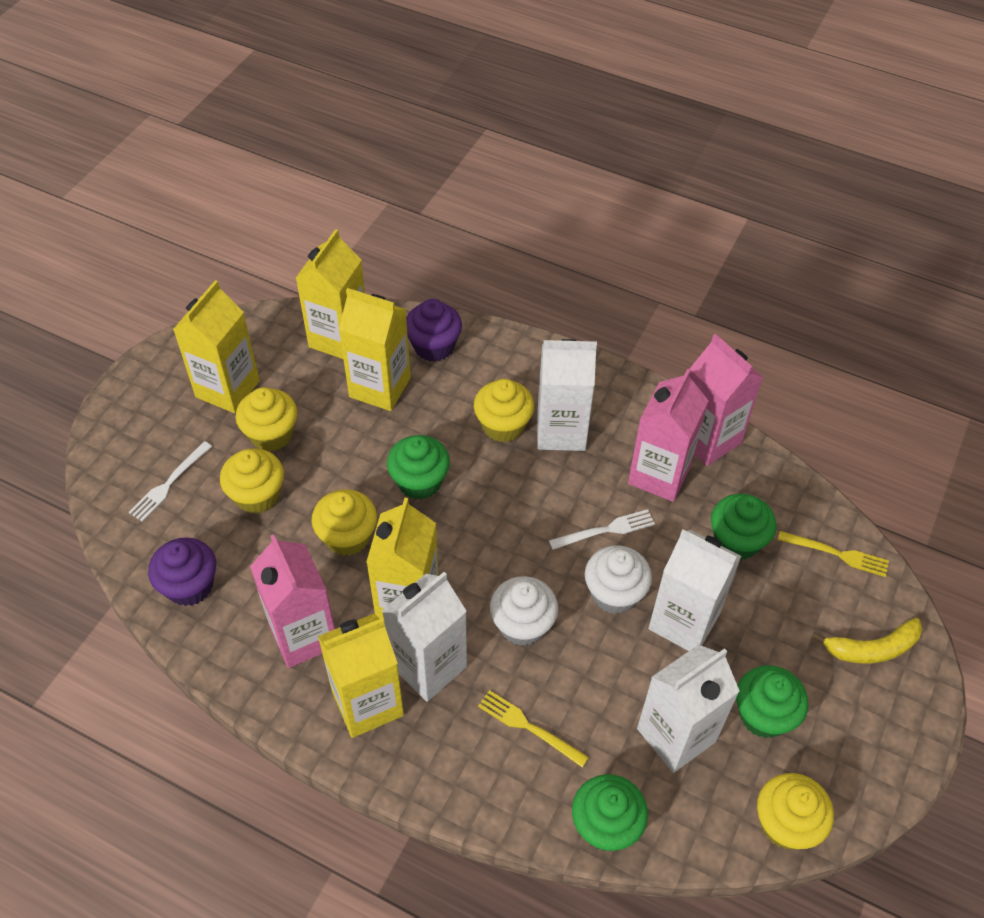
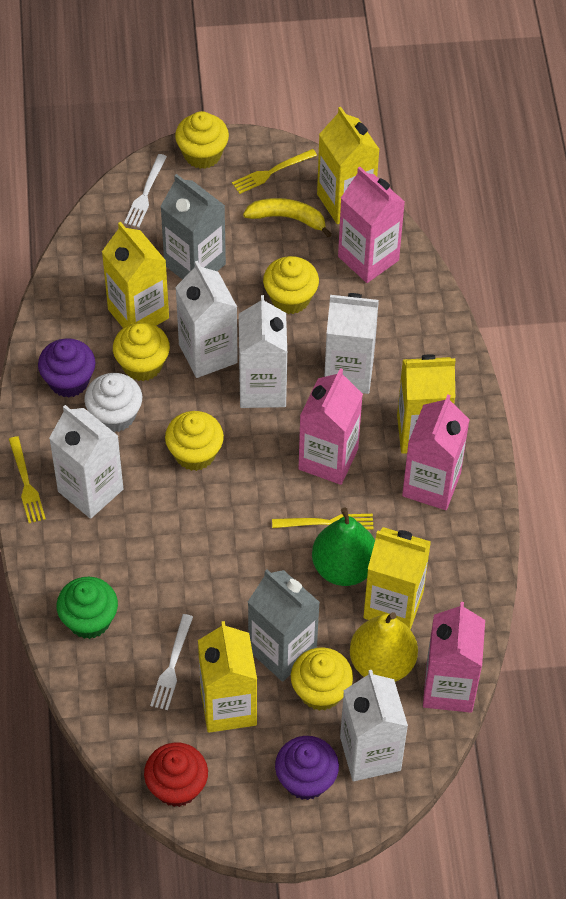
green cupcake: 4 -> 1
green pear: 0 -> 1
grey carton: 0 -> 2
pink carton: 3 -> 4
red cupcake: 0 -> 1
white carton: 4 -> 5
white cupcake: 2 -> 1
yellow fork: 2 -> 3
yellow pear: 0 -> 1

